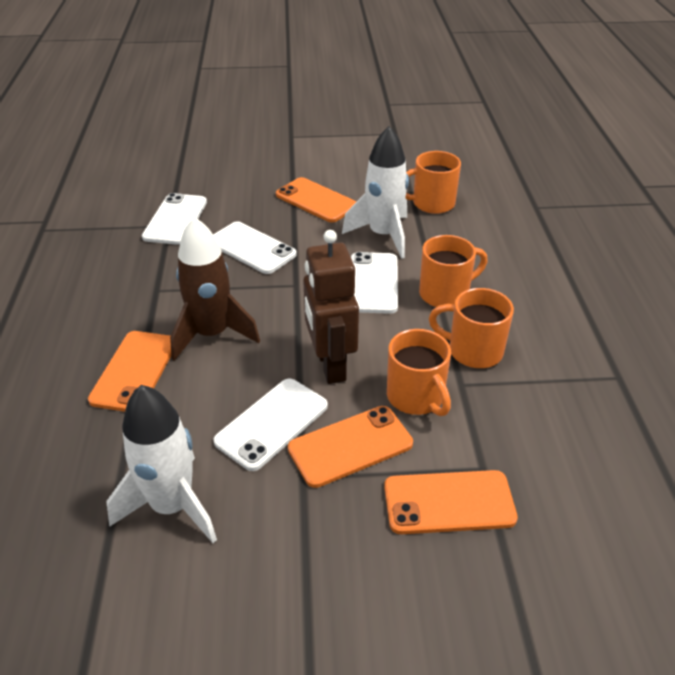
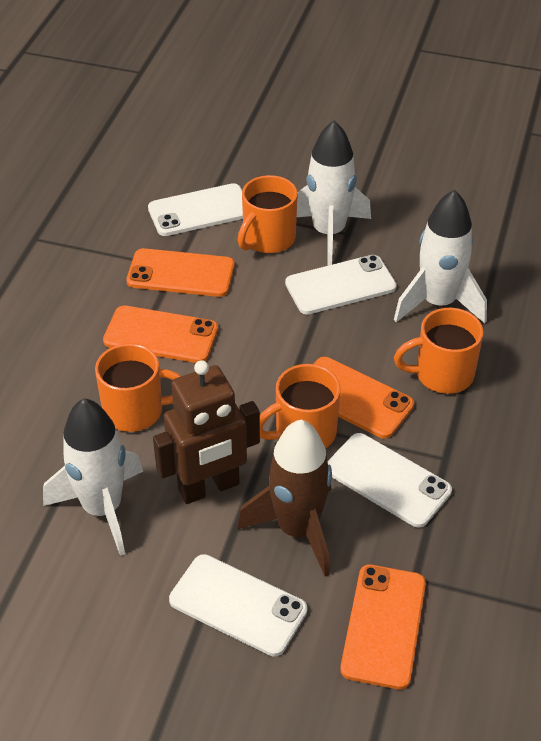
white rocket: 2 -> 3

